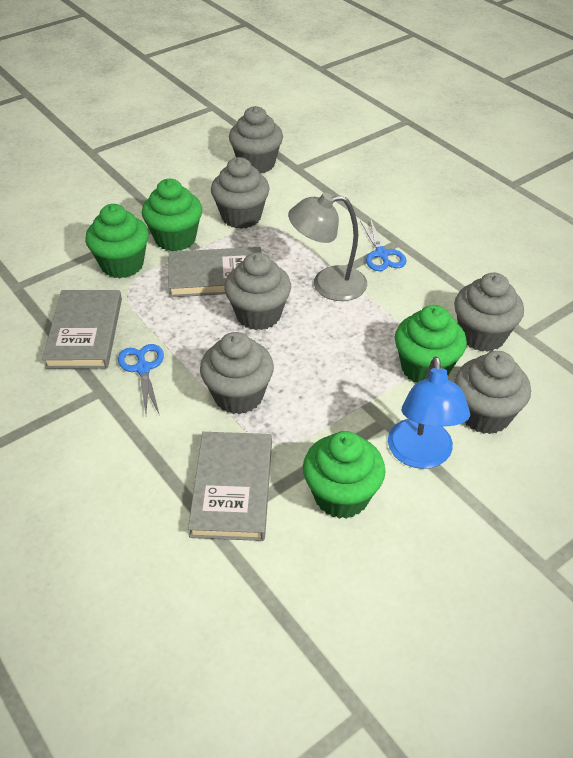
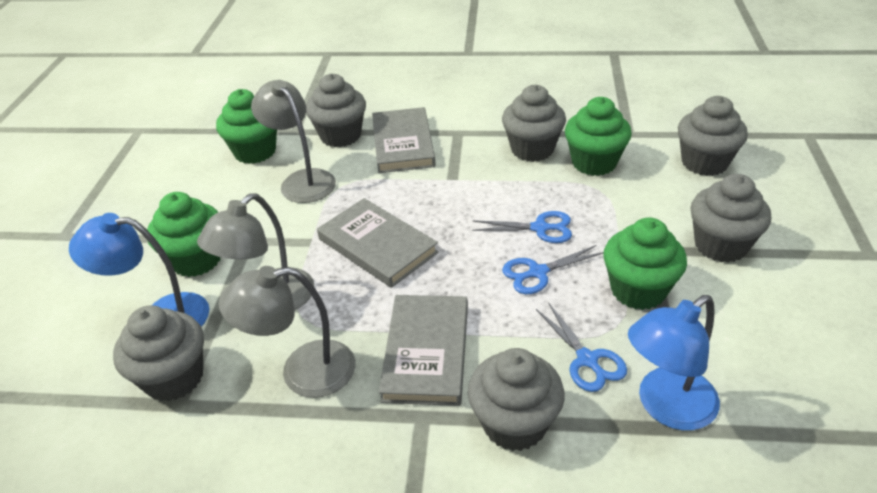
blue lamp: 1 -> 2
blue scissors: 2 -> 3
grey lamp: 1 -> 3

